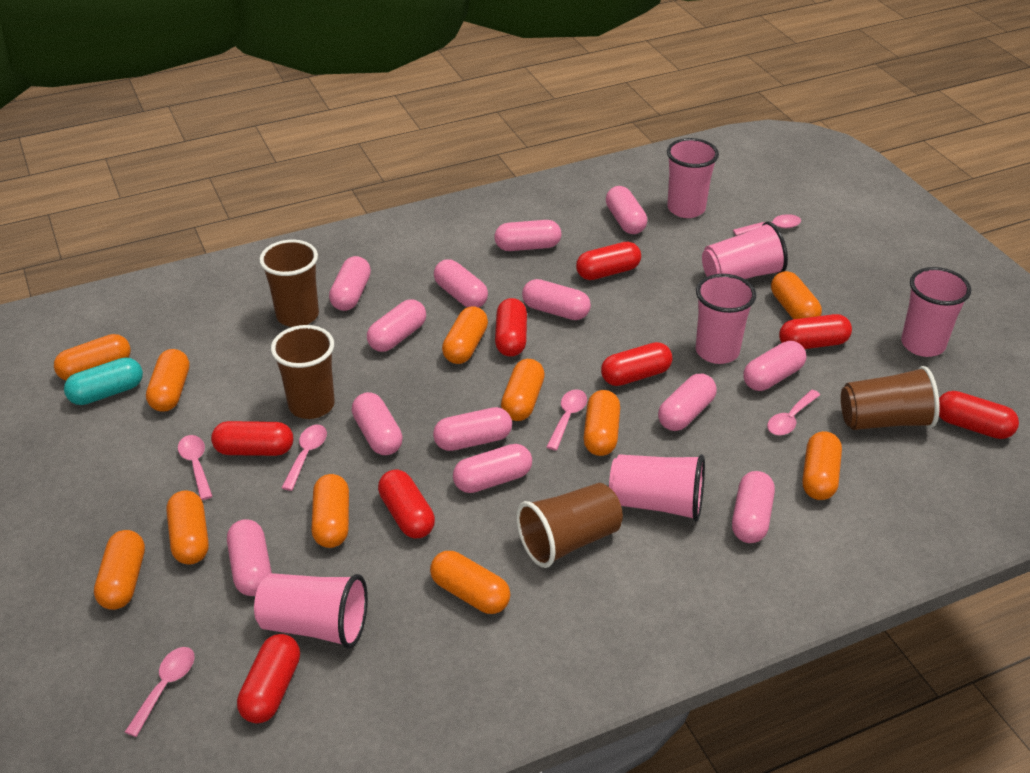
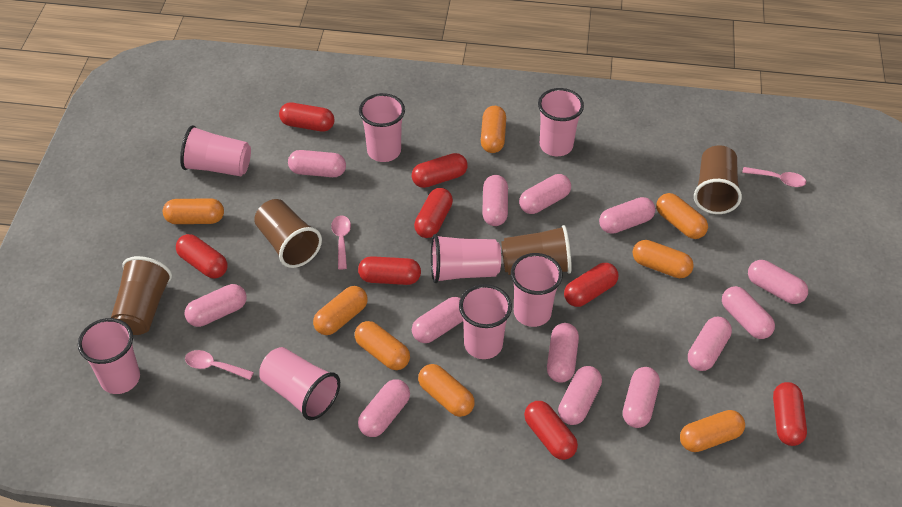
orange capsule: 11 -> 8
pink cup: 6 -> 8
pink spoon: 6 -> 3
turquoise capsule: 1 -> 0

